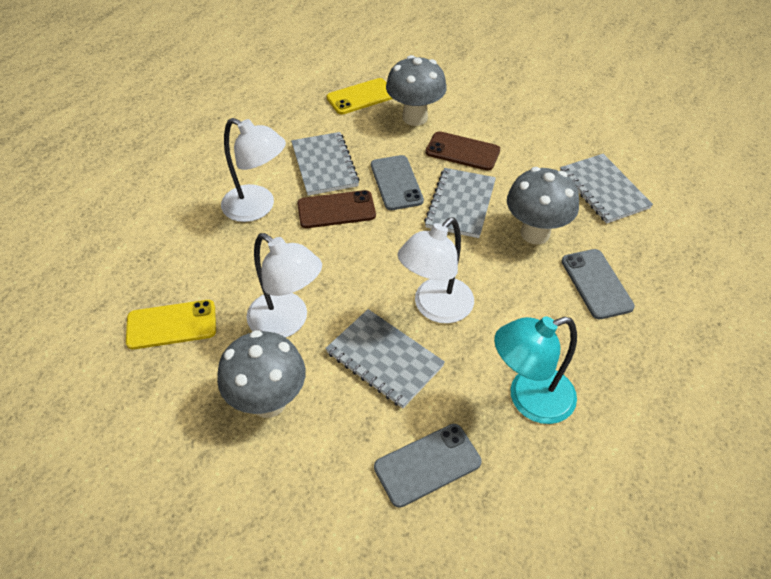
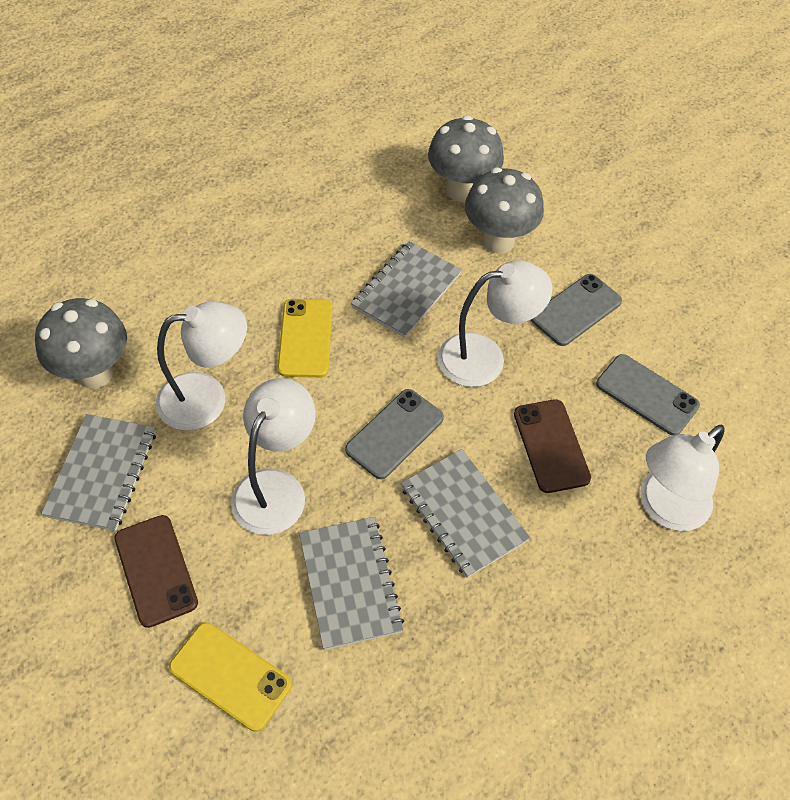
turquoise lamp: 1 -> 0
white lamp: 3 -> 4

